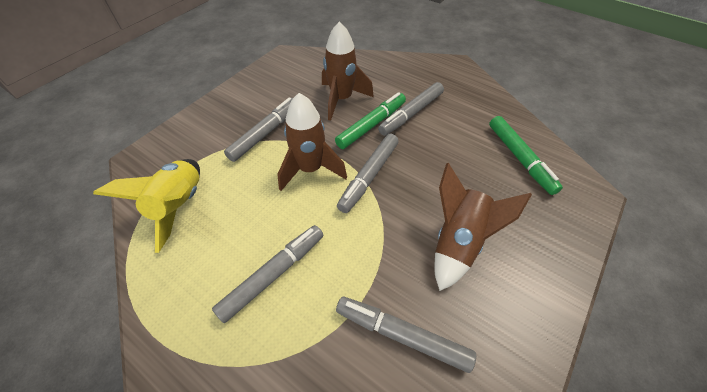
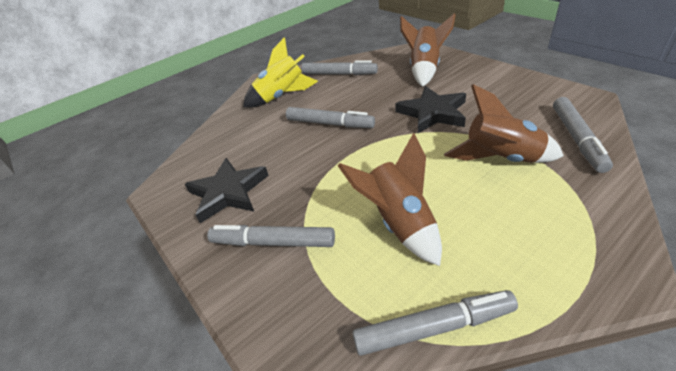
black star: 0 -> 2
green marker: 2 -> 0

